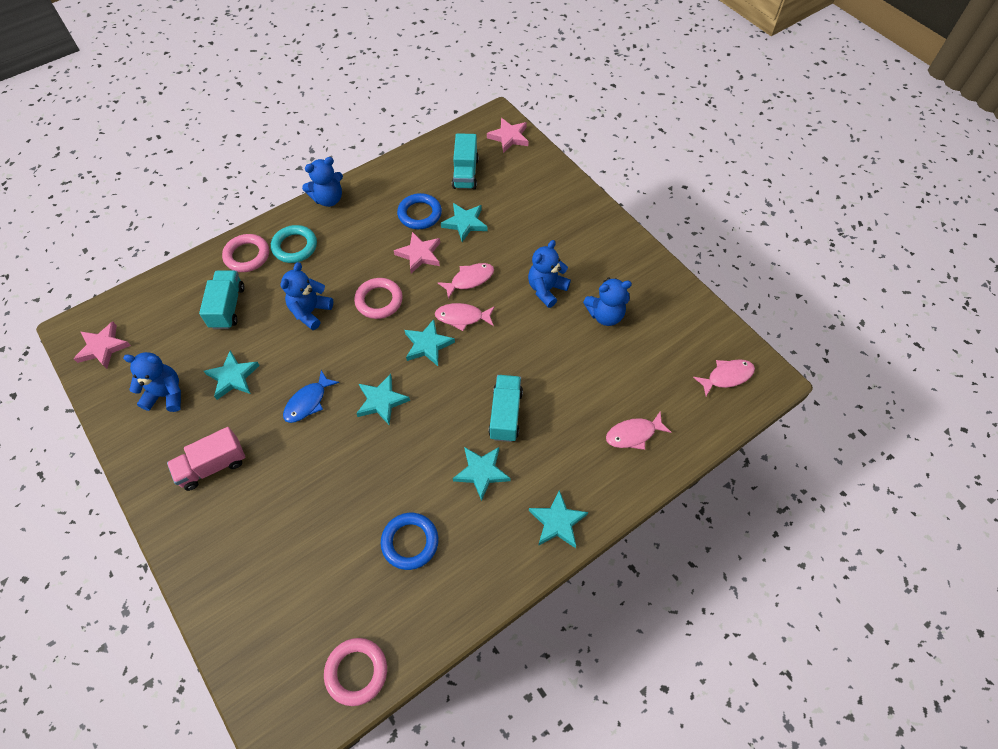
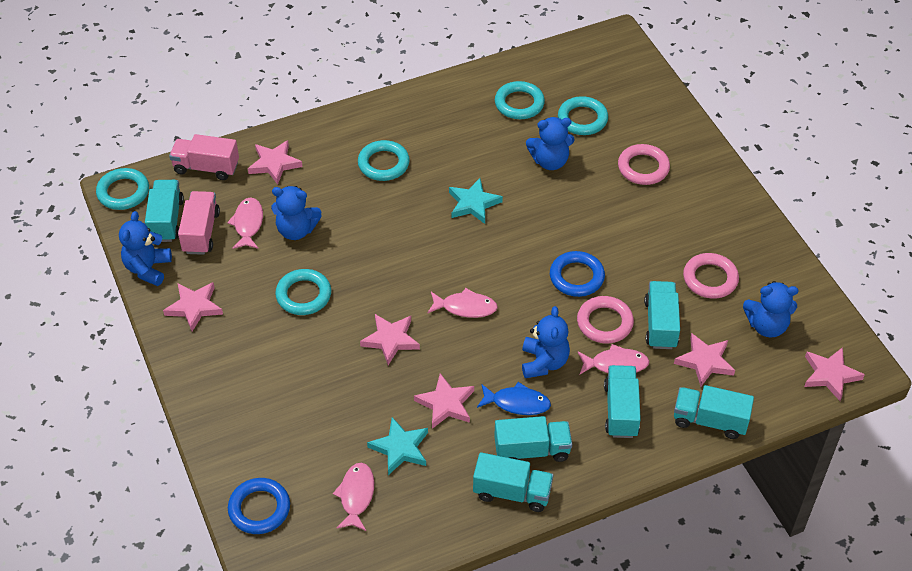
pink star: 3 -> 6
pink truck: 1 -> 2
turquoise ring: 1 -> 5
turquoise star: 6 -> 2
turquoise truck: 3 -> 6

